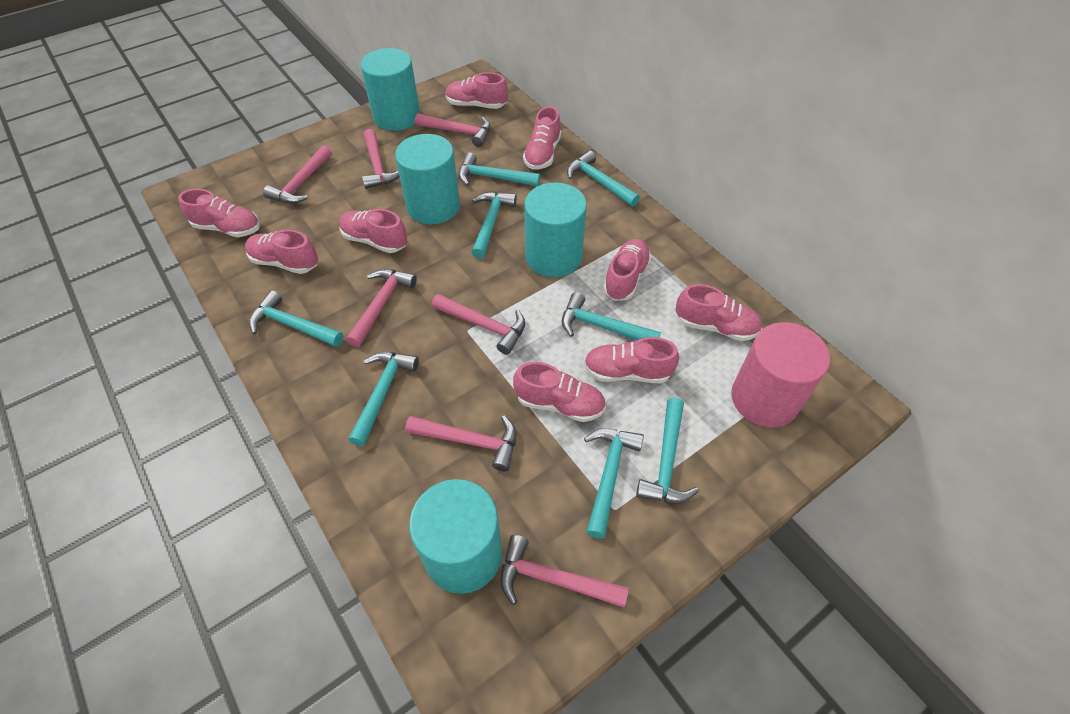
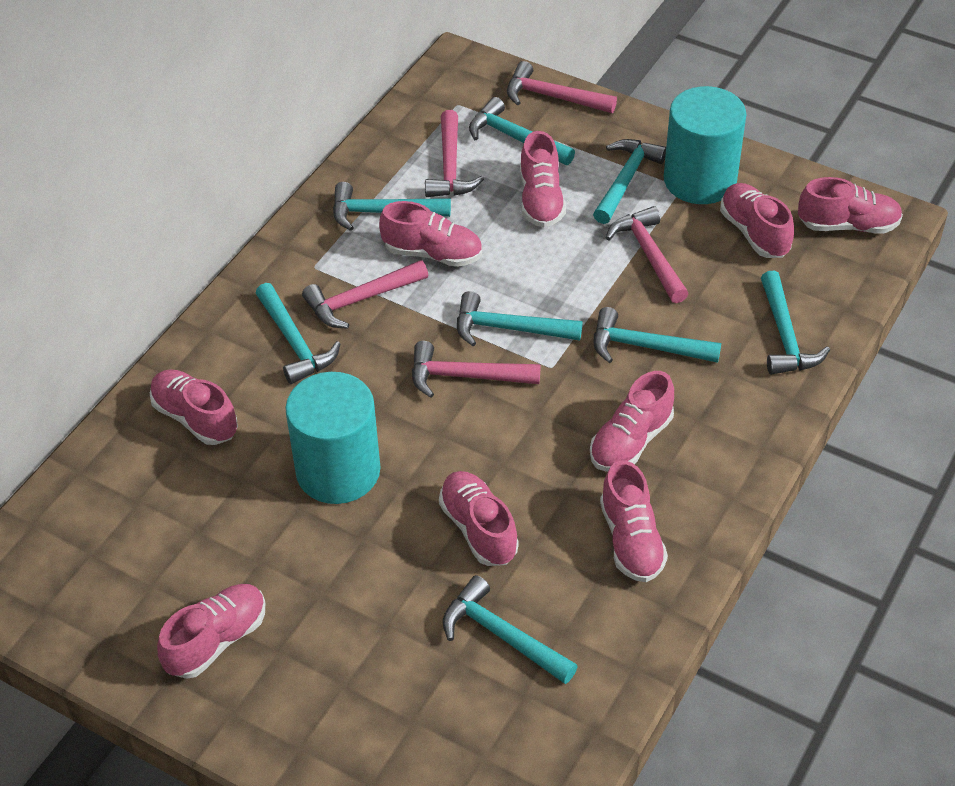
pink cylinder: 1 -> 0
pink hammer: 7 -> 5
turquoise cylinder: 4 -> 2

